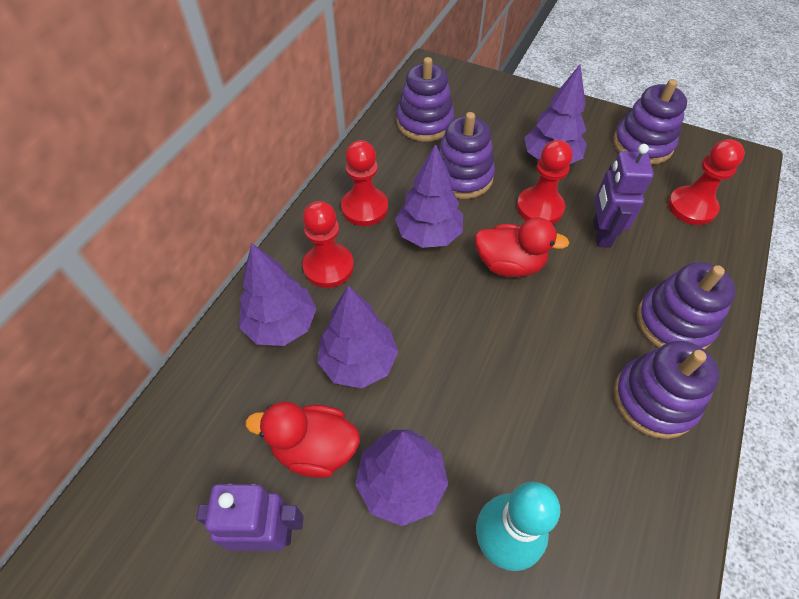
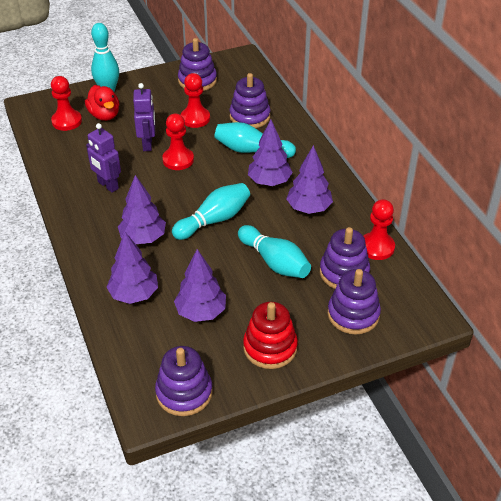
red duck: 2 -> 1
red stacking toy: 0 -> 1
turquoise bowling pin: 1 -> 4

